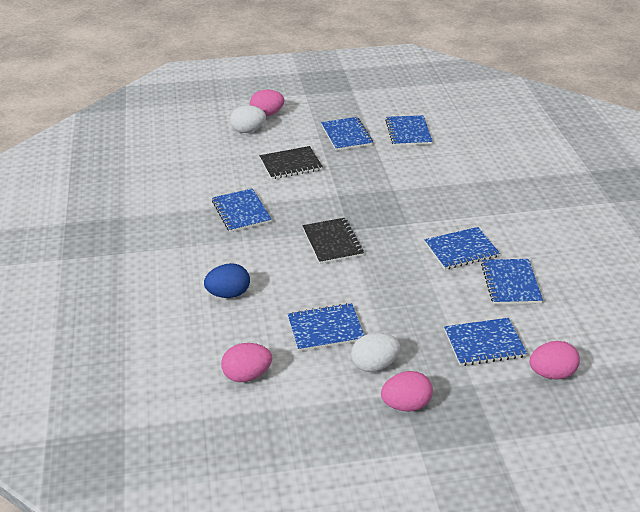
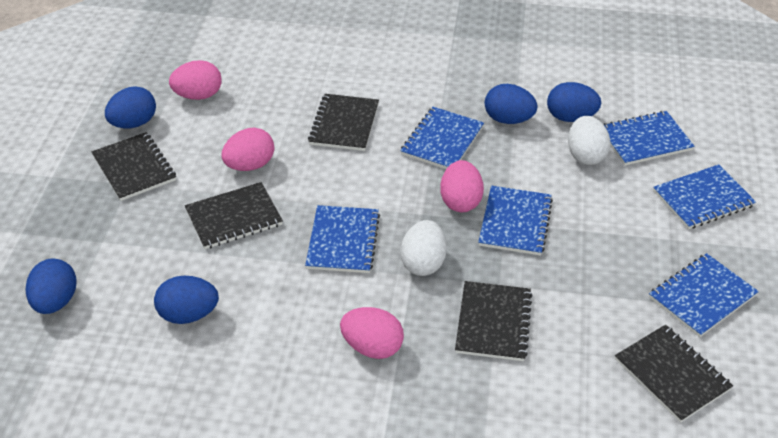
black notebook: 2 -> 5
blue egg: 1 -> 5
blue notebook: 7 -> 6

